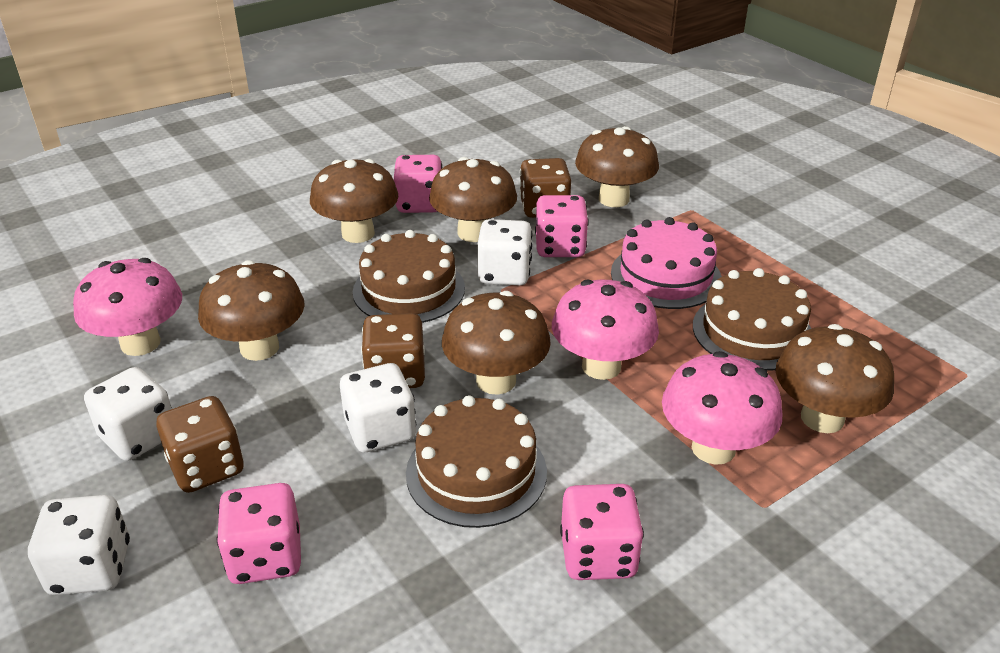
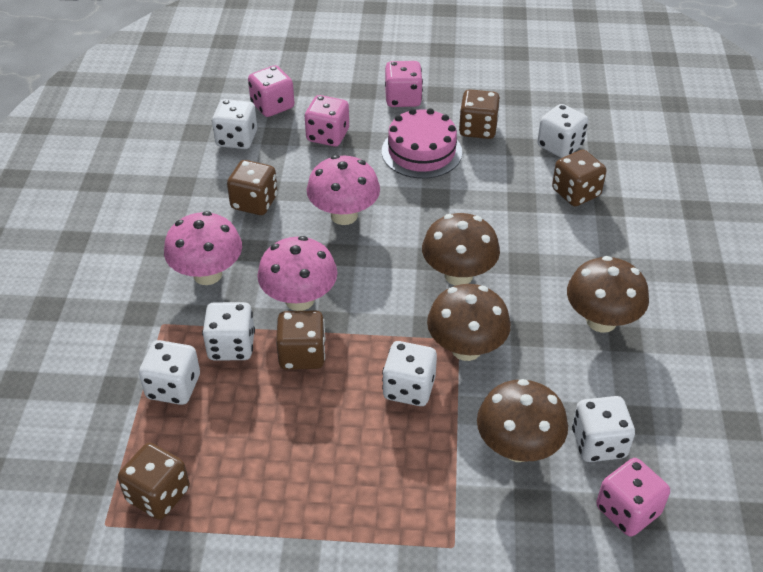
brown cake: 3 -> 0
brown dice: 3 -> 5
brown mushroom: 6 -> 4
white dice: 4 -> 6

